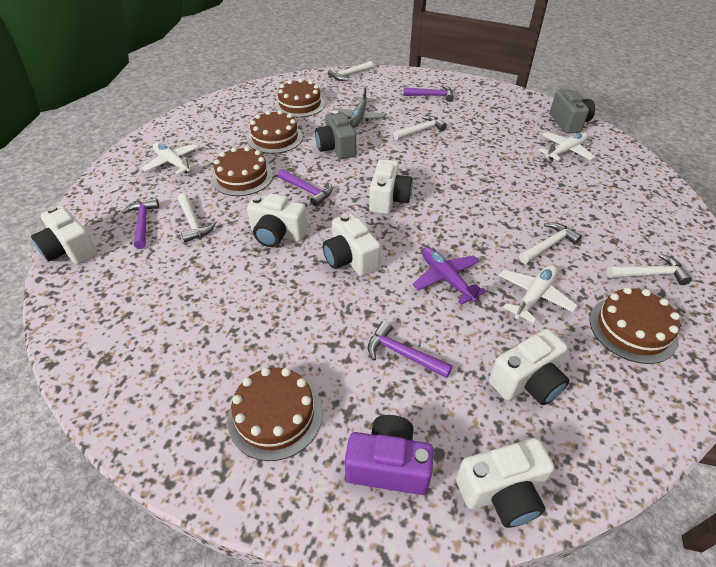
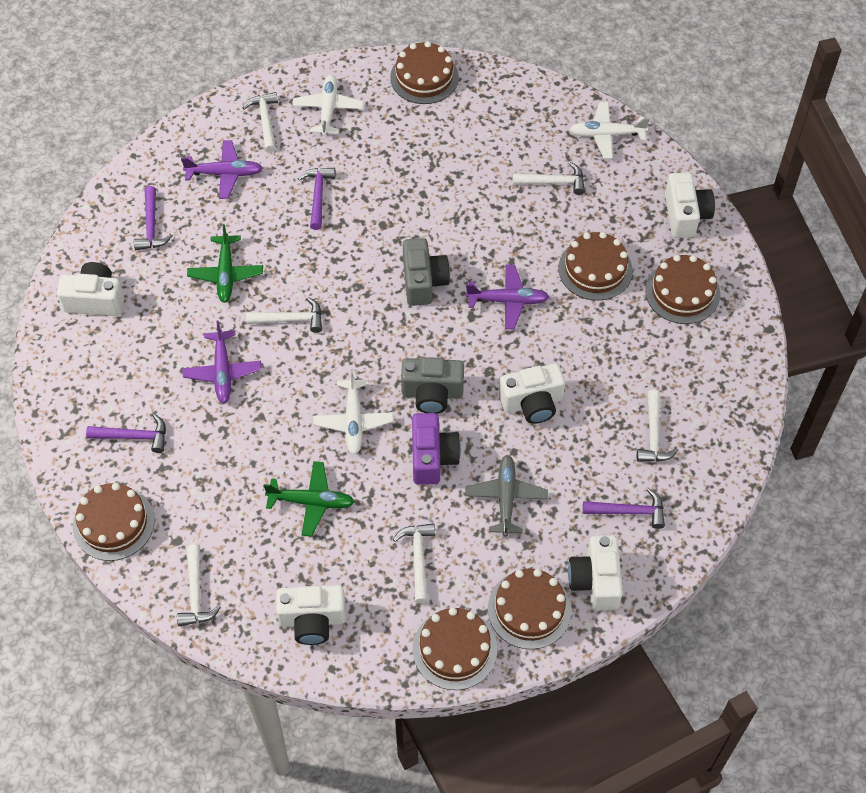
brown cake: 5 -> 6
green plane: 0 -> 2
purple plane: 1 -> 3
white camera: 6 -> 5
white hammer: 5 -> 6

